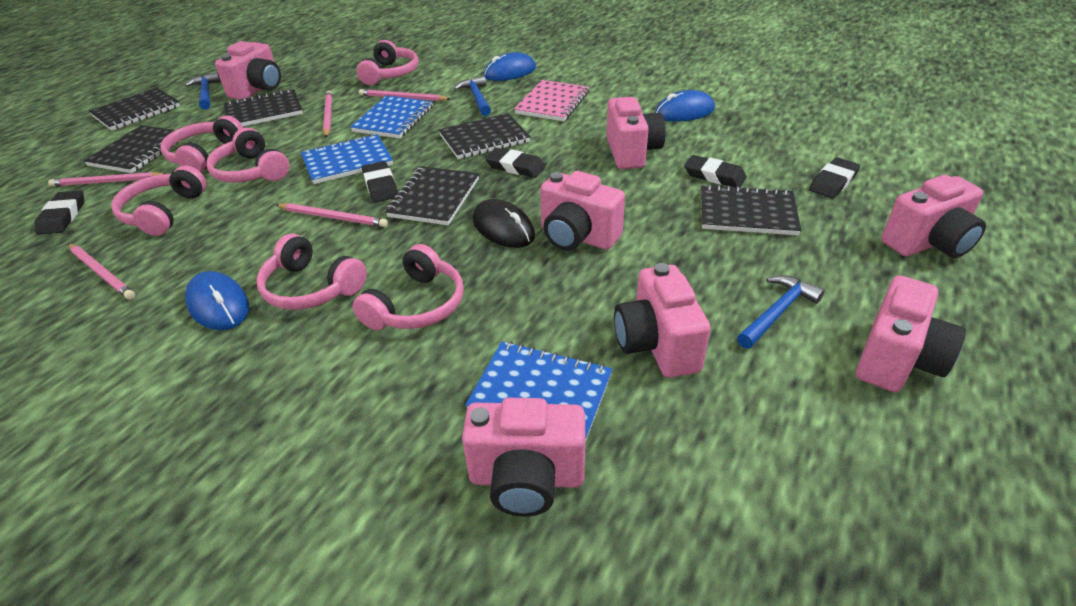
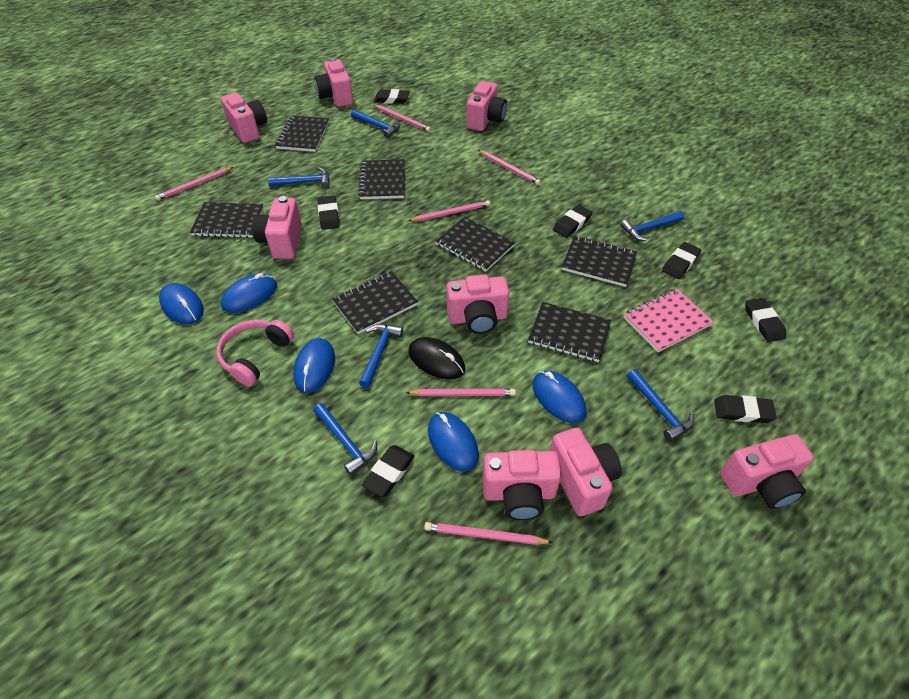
black eraser: 5 -> 7
black notebook: 6 -> 7
blue hammer: 3 -> 6
blue mouse: 3 -> 5
blue notebook: 3 -> 0
pink camera: 7 -> 8
pink headphones: 6 -> 1
pink pencil: 5 -> 6

